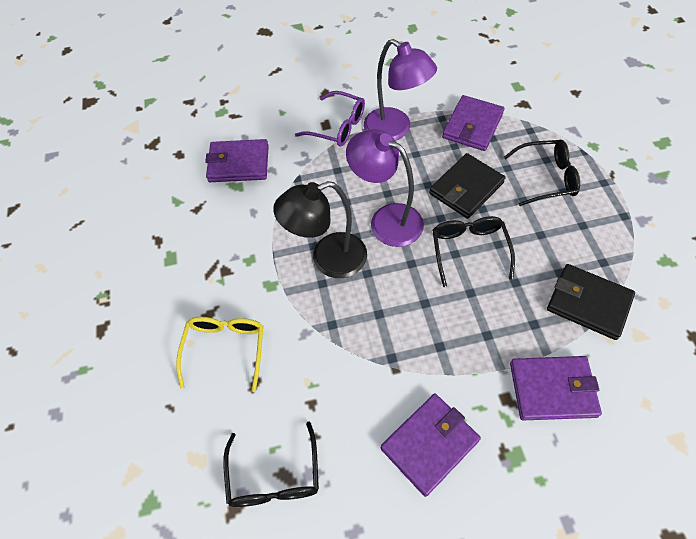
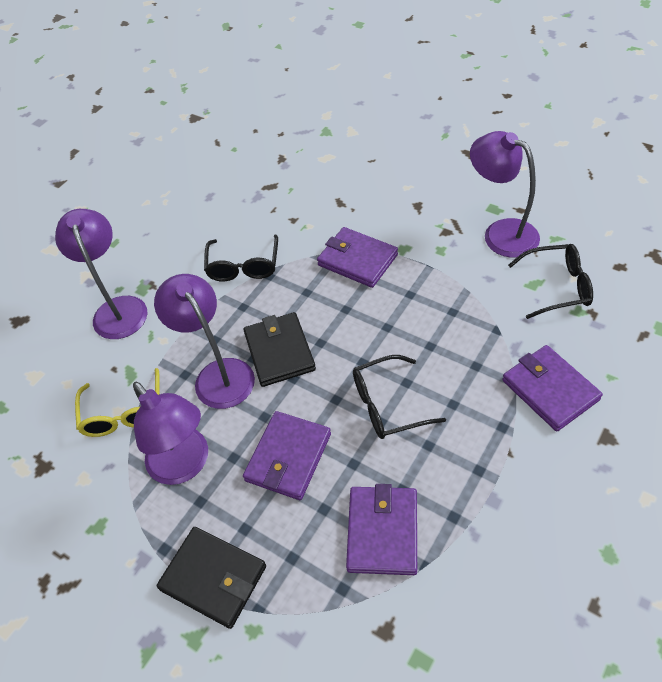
black lamp: 1 -> 0
purple glasses: 1 -> 0
purple lamp: 2 -> 4

